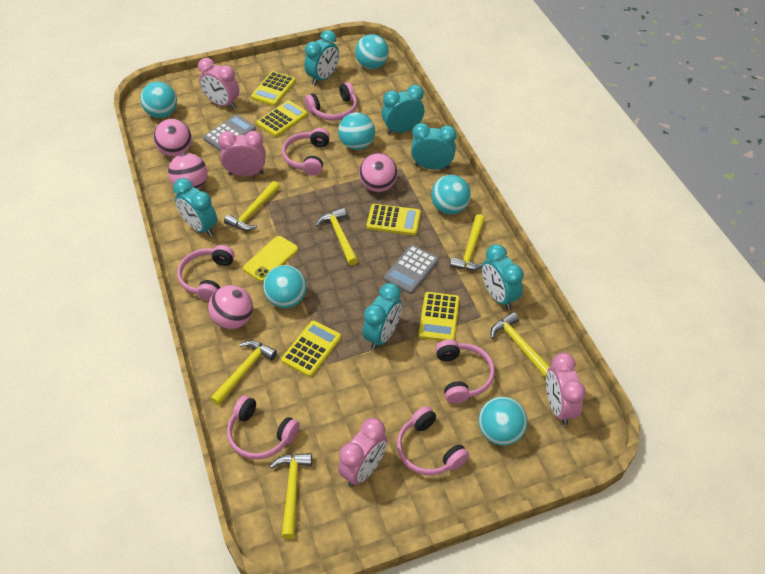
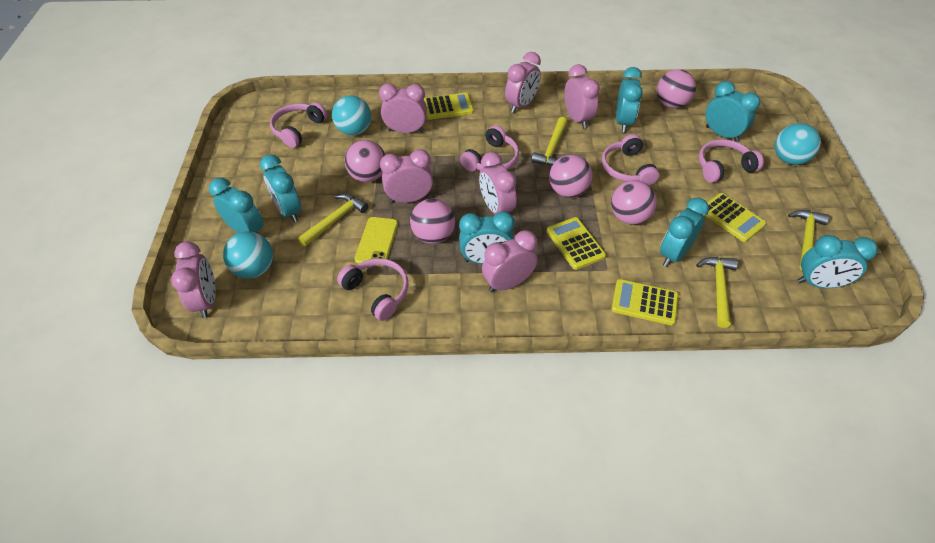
grey calculator: 2 -> 0
pink ball: 4 -> 5
pink clock: 4 -> 7
pink headphones: 6 -> 5
turquoise ball: 6 -> 3
turquoise clock: 6 -> 7
yellow calculator: 5 -> 4
yellow hammer: 6 -> 4

